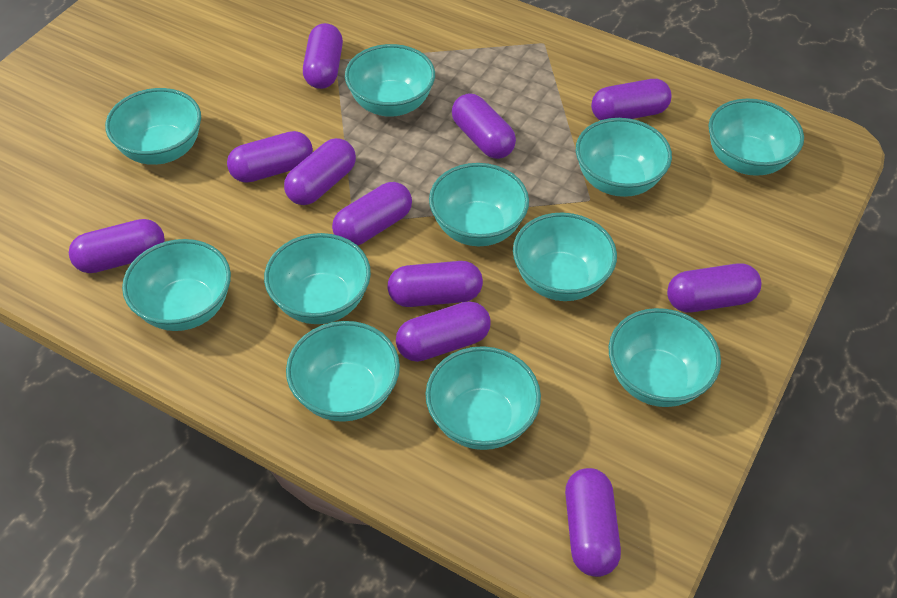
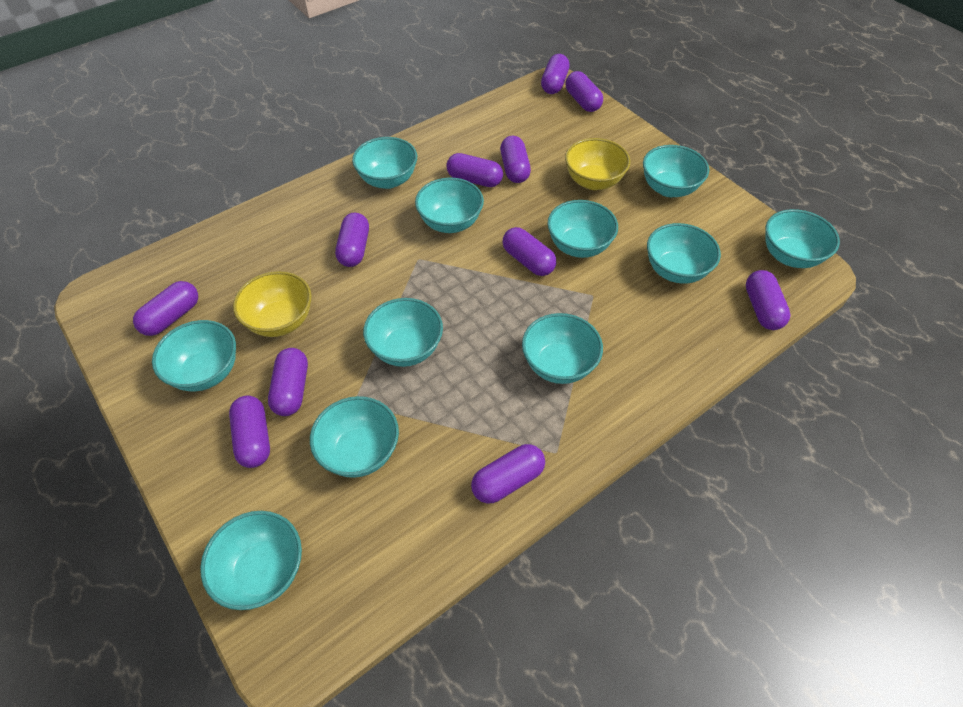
yellow bowl: 0 -> 2

